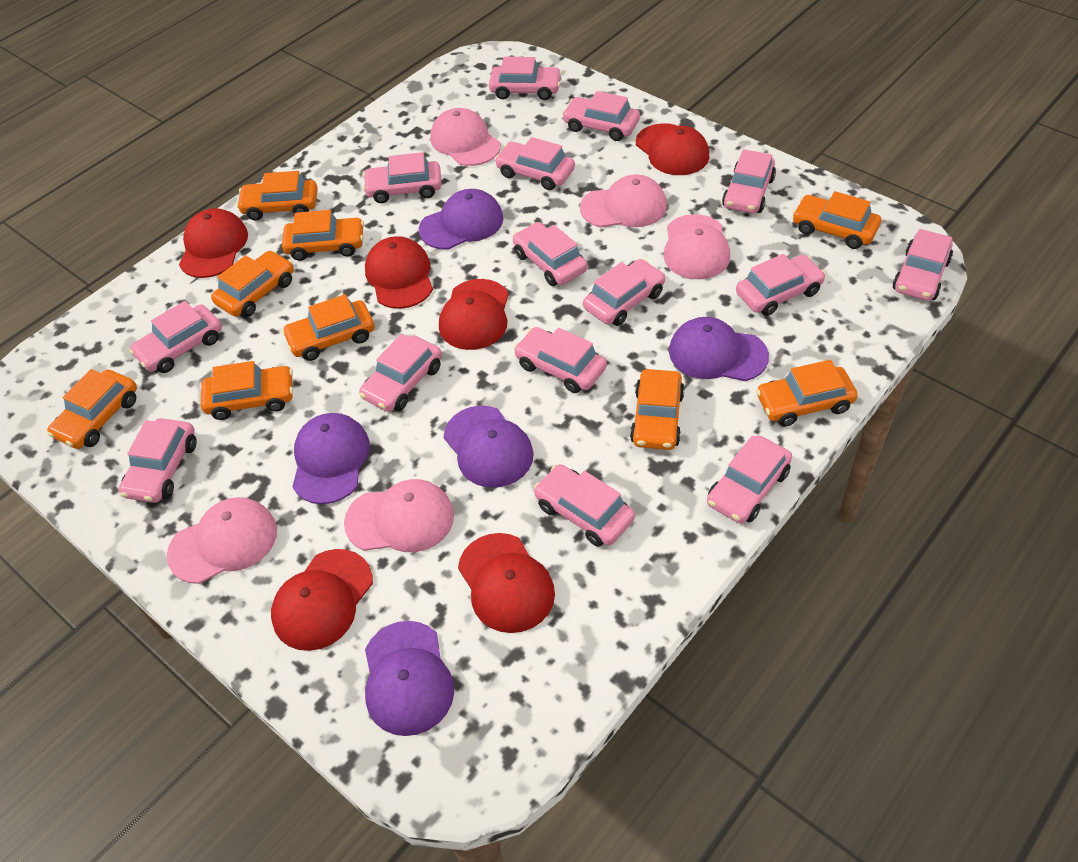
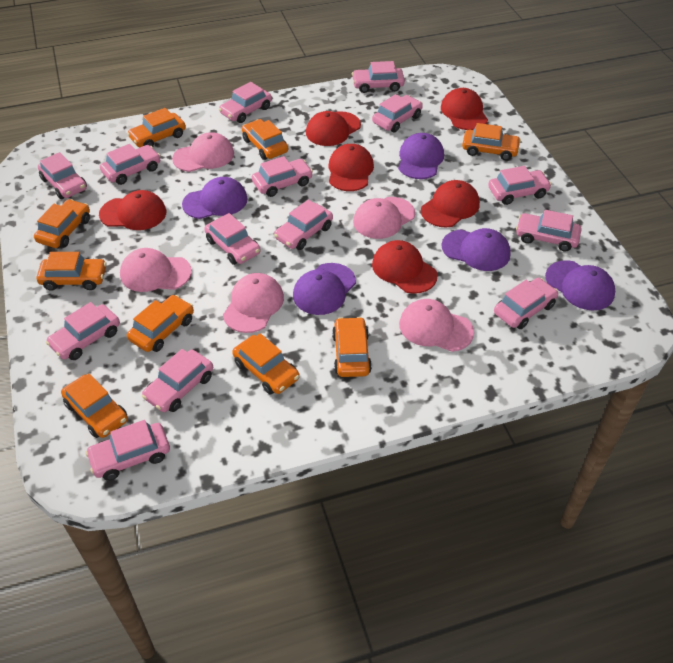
pink car: 15 -> 14

